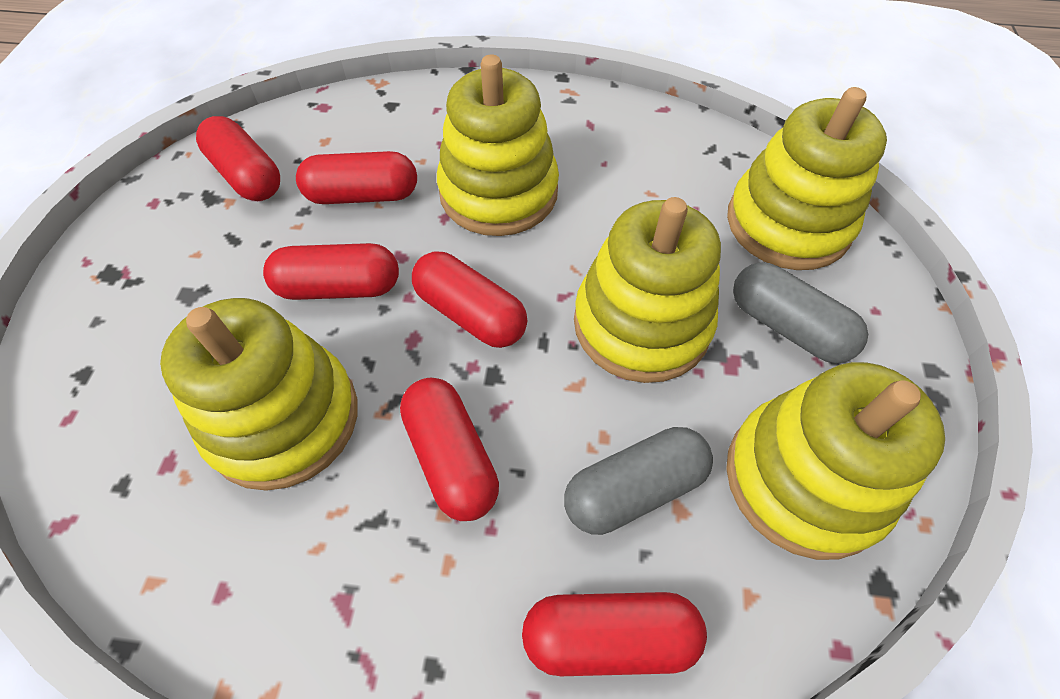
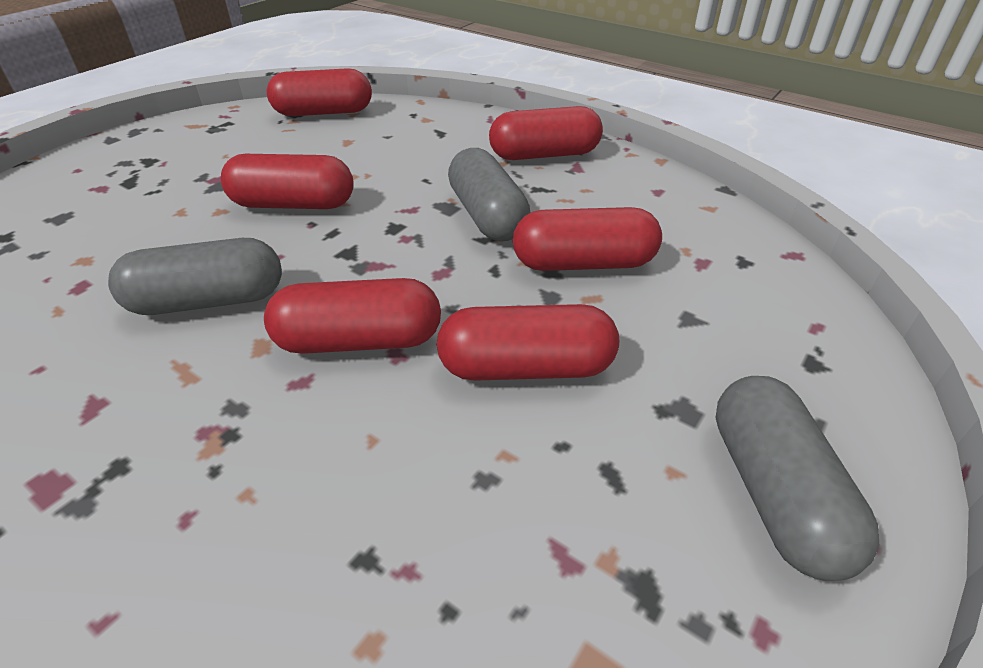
grey capsule: 2 -> 3
yellow stacking toy: 5 -> 0

